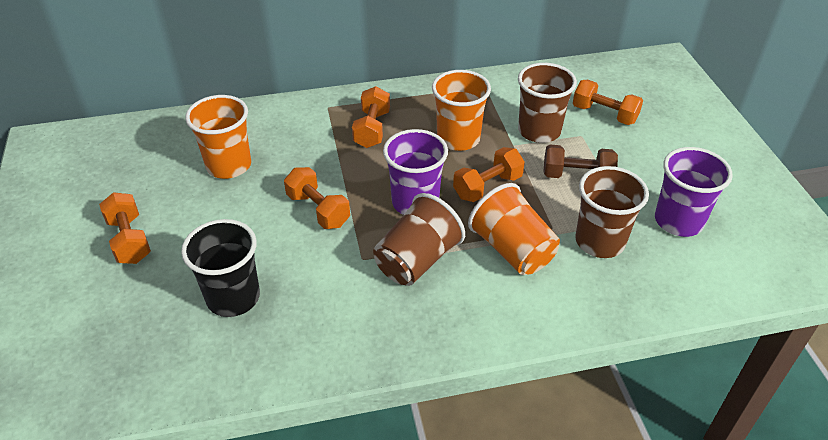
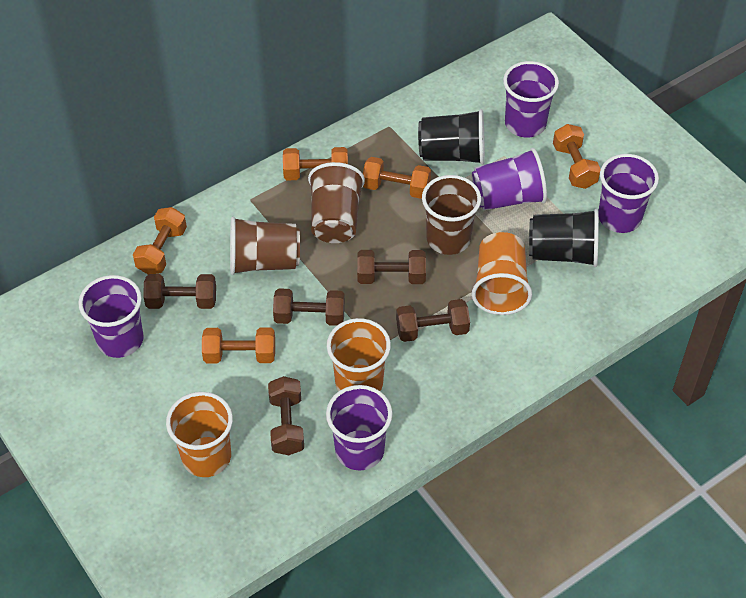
black cup: 1 -> 2
brown dumbbell: 1 -> 5
purple cup: 2 -> 5

